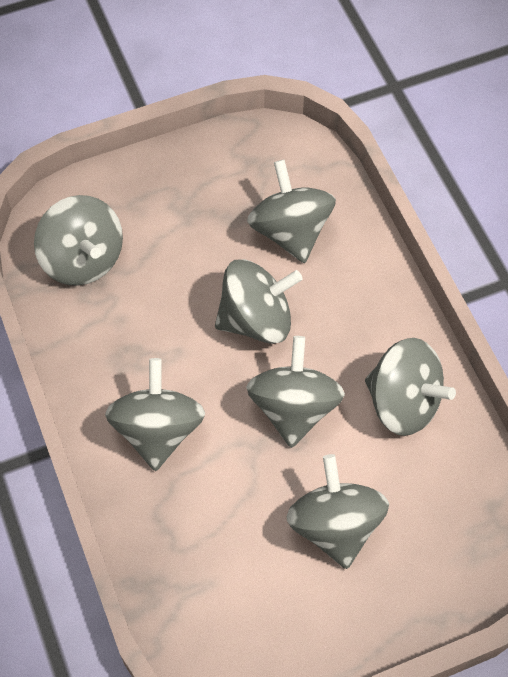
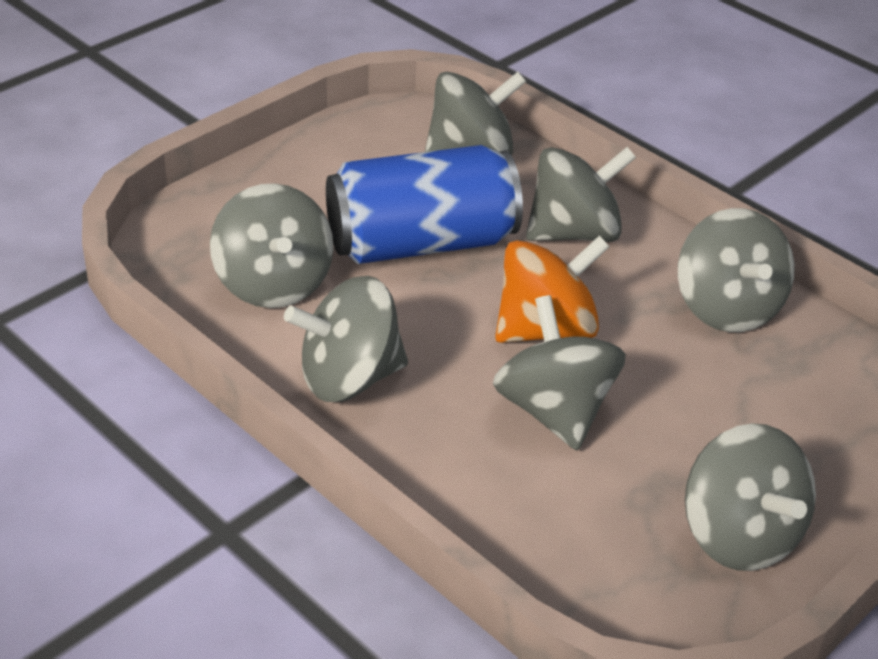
blue can: 0 -> 1
orange spinning top: 0 -> 1

